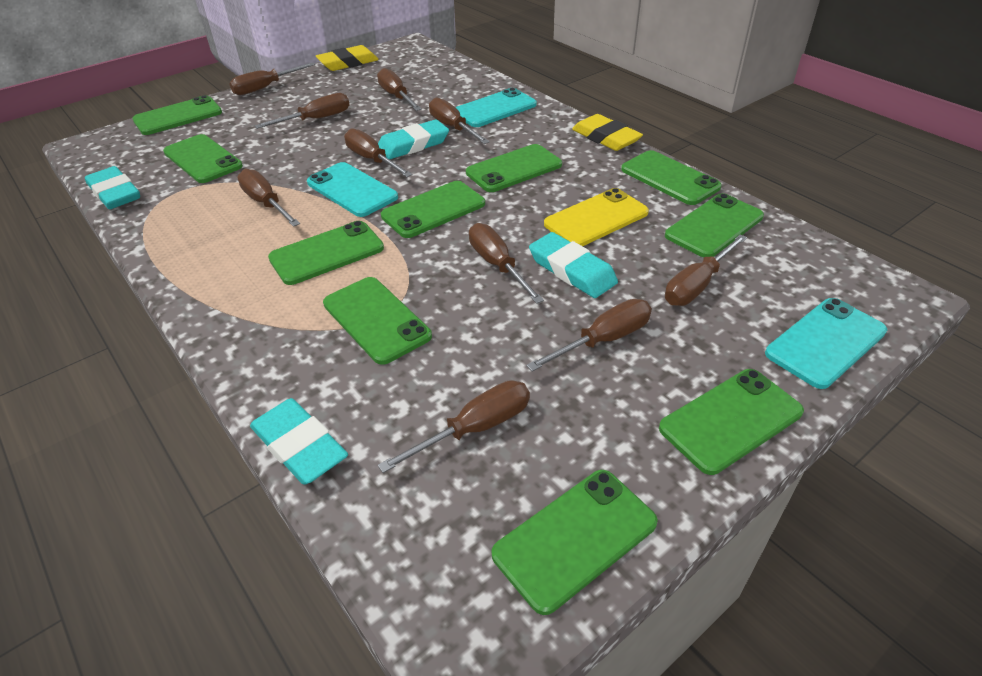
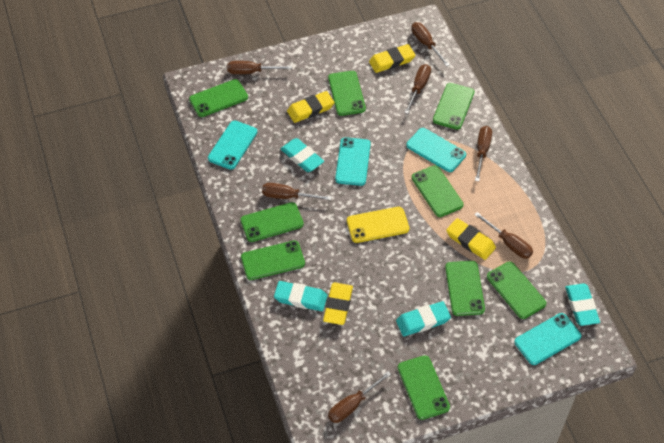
brown screwdriver: 10 -> 7
green phone: 10 -> 9
turquoise phone: 3 -> 4
yellow eraser: 2 -> 4

